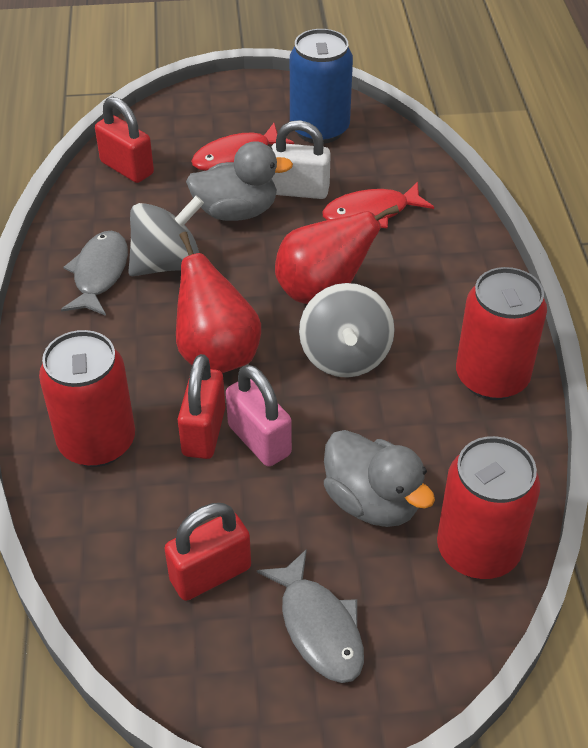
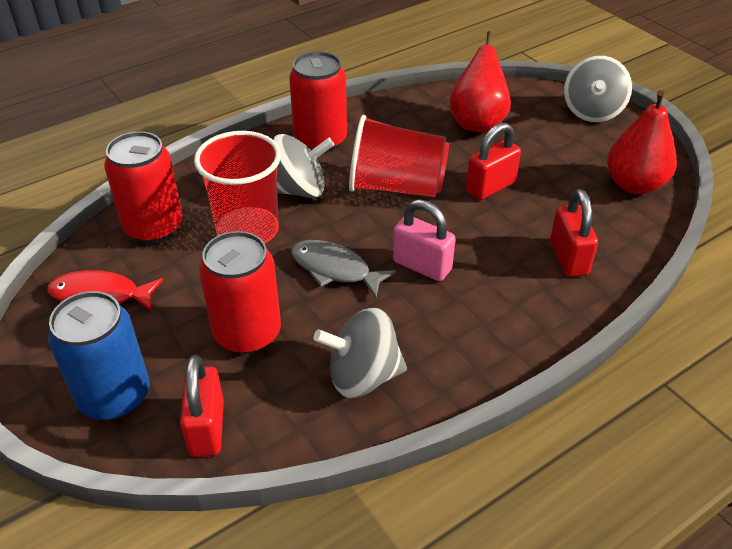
grey duck: 2 -> 0
grey fish: 2 -> 1
grey spinning top: 2 -> 3
red cup: 0 -> 2
red fish: 2 -> 1
white padlock: 1 -> 0

